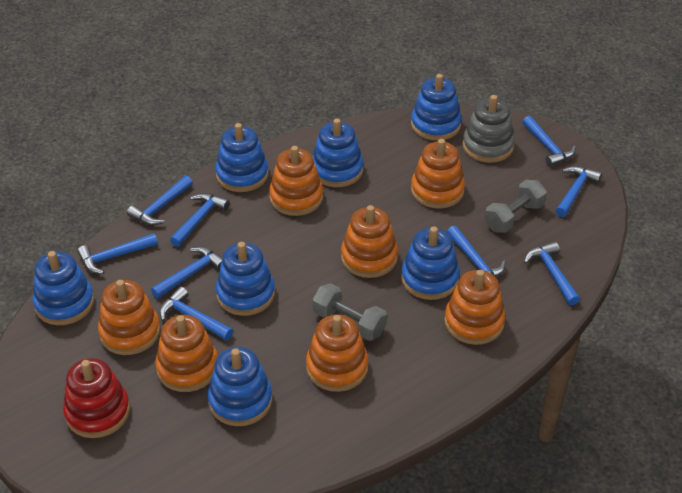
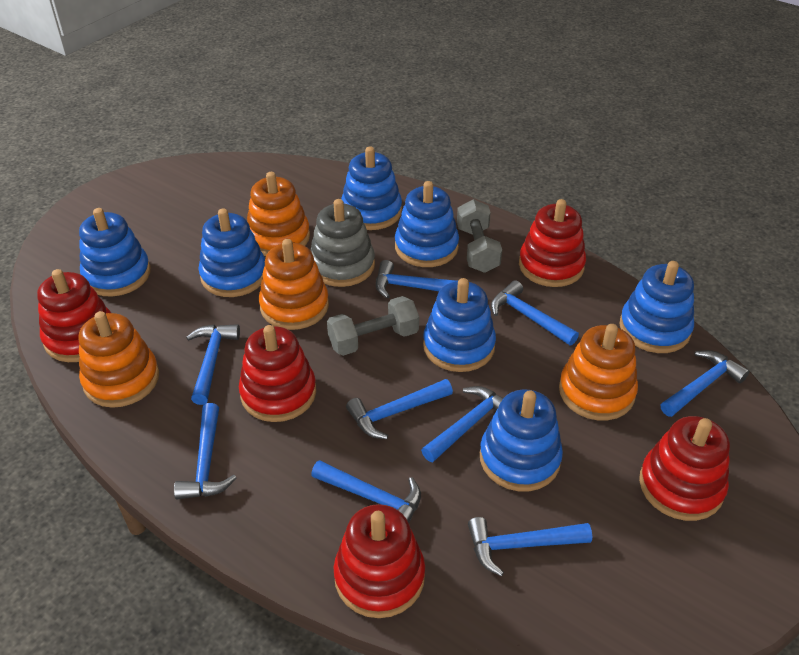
orange stacking toy: 7 -> 4
red stacking toy: 1 -> 5

